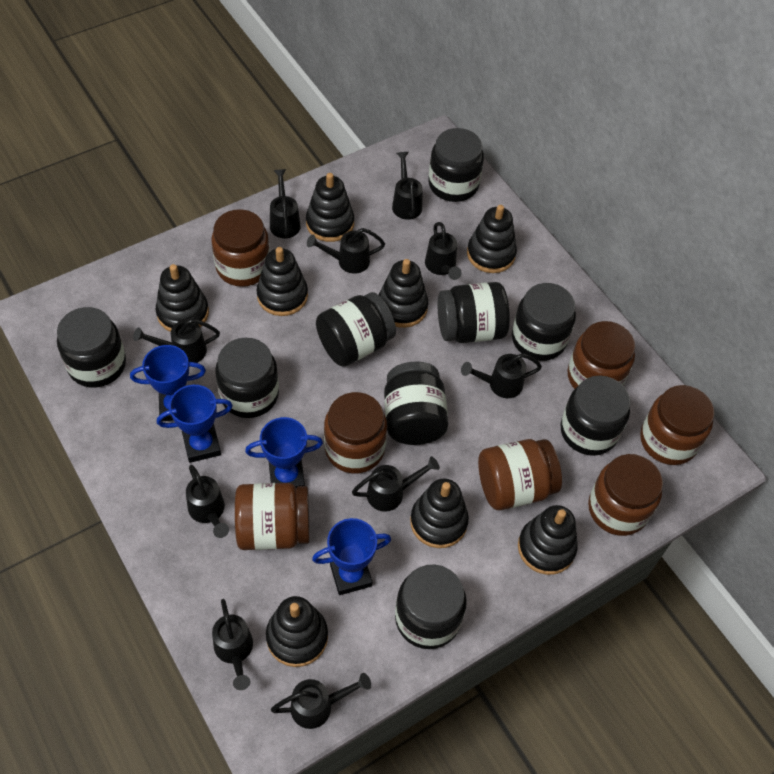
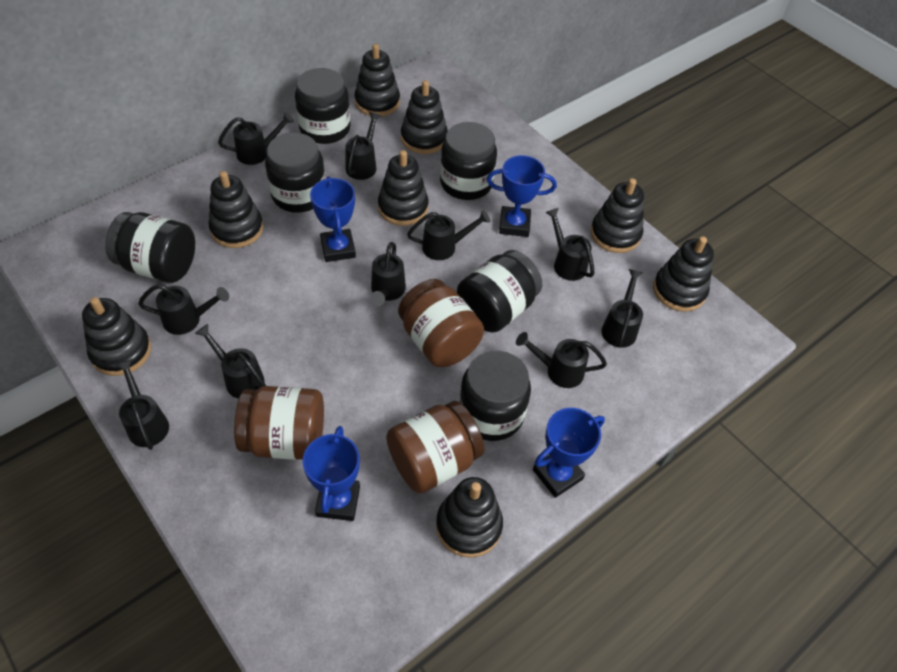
black jar: 9 -> 6
brown jar: 7 -> 3

